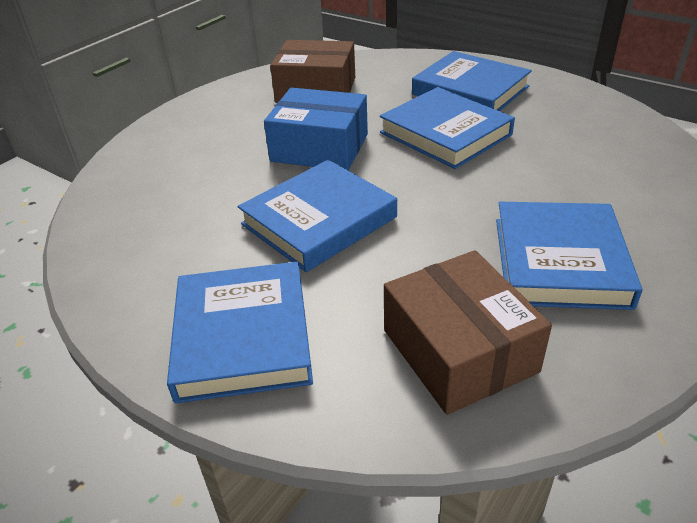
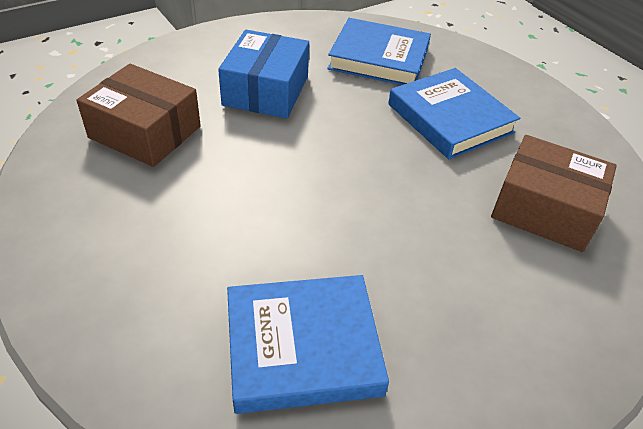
blue book: 5 -> 3

